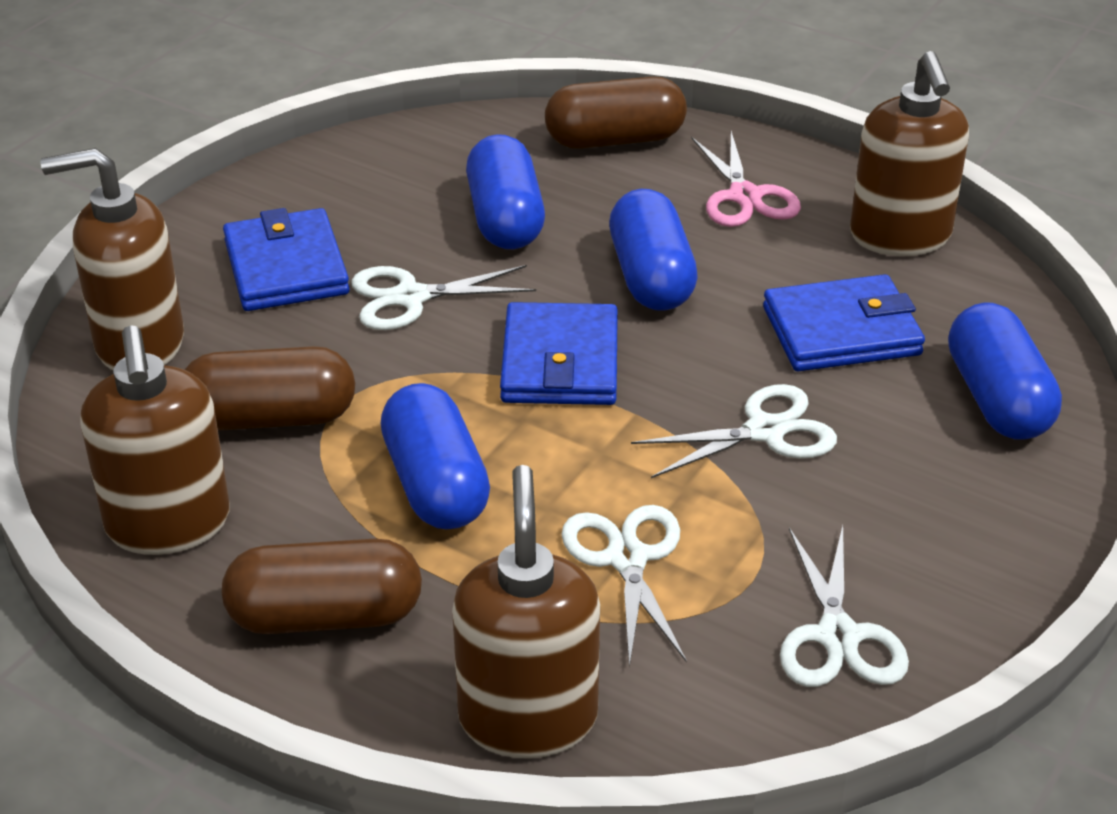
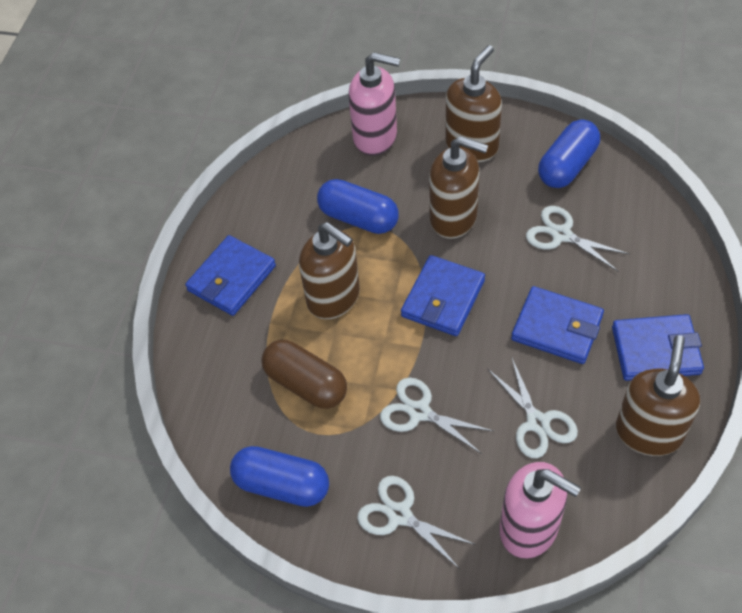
blue capsule: 4 -> 3
blue wallet: 3 -> 4
brown capsule: 3 -> 1
pink scissors: 1 -> 0
pink soap dispenser: 0 -> 2

